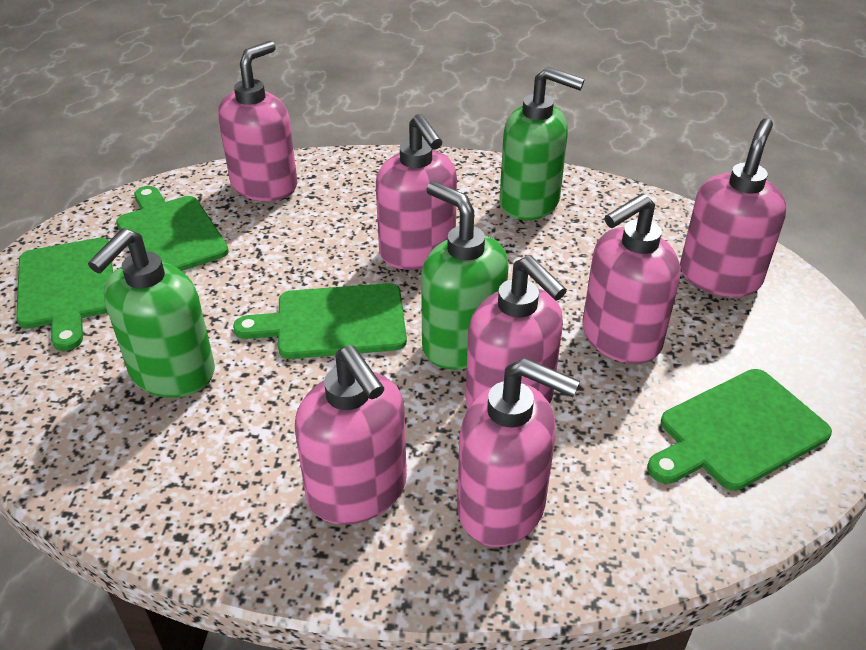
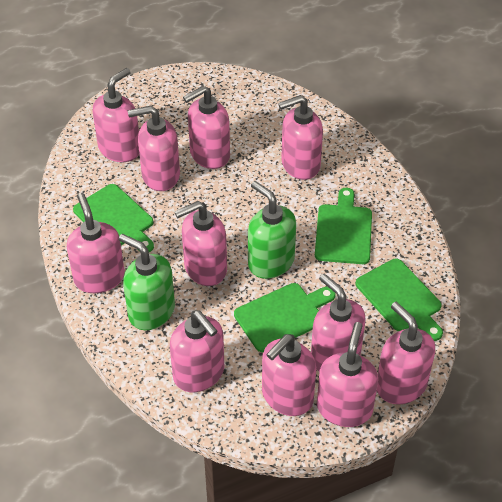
green soap dispenser: 3 -> 2
pink soap dispenser: 7 -> 11

